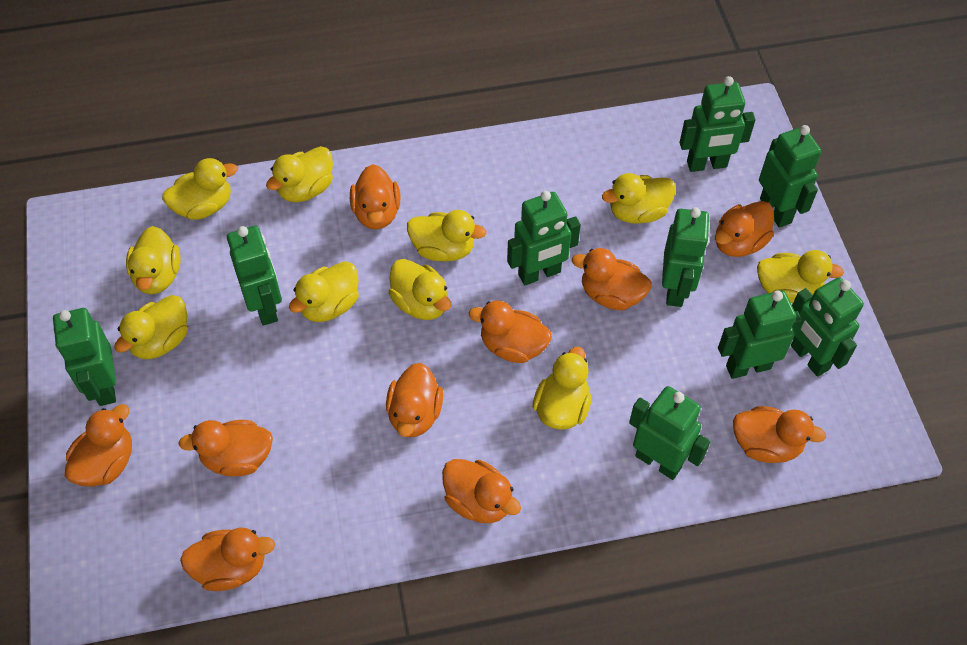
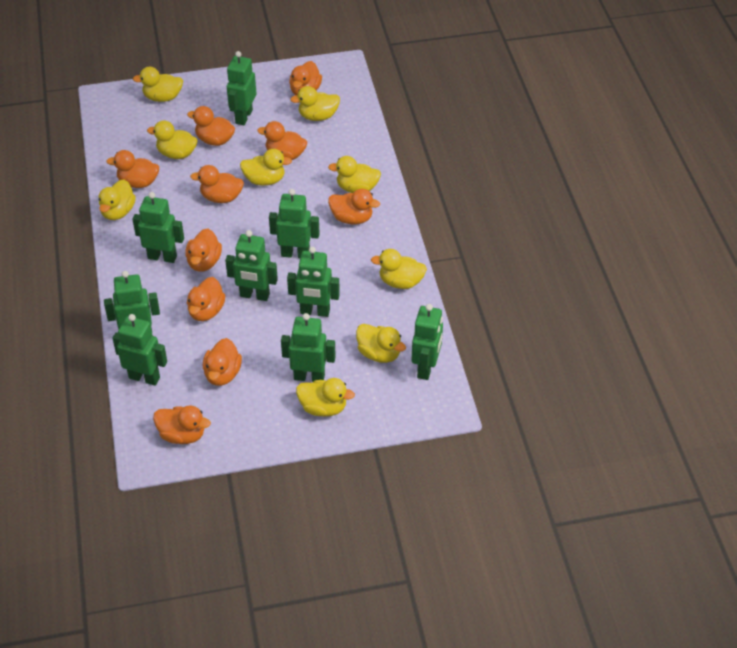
yellow duck: 10 -> 9

